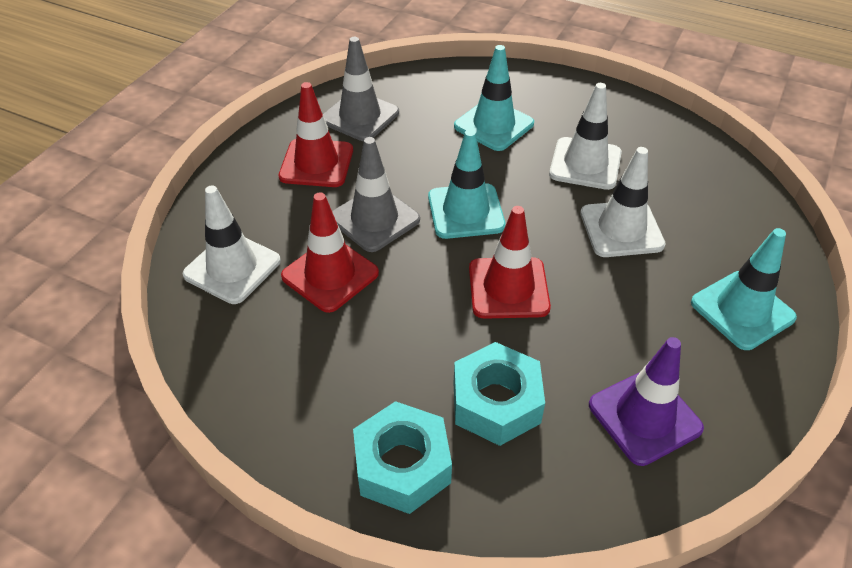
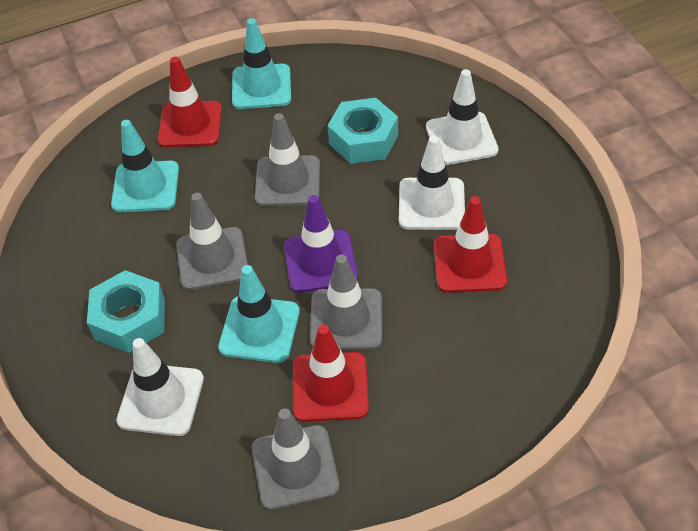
grey traffic cone: 2 -> 4

